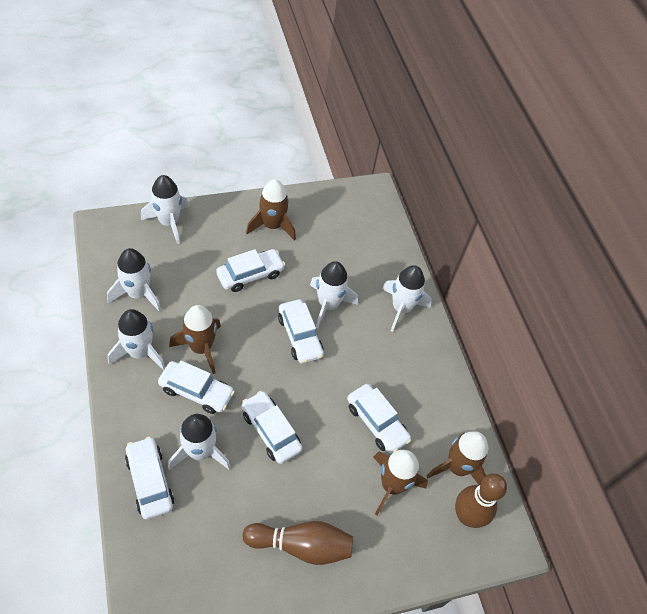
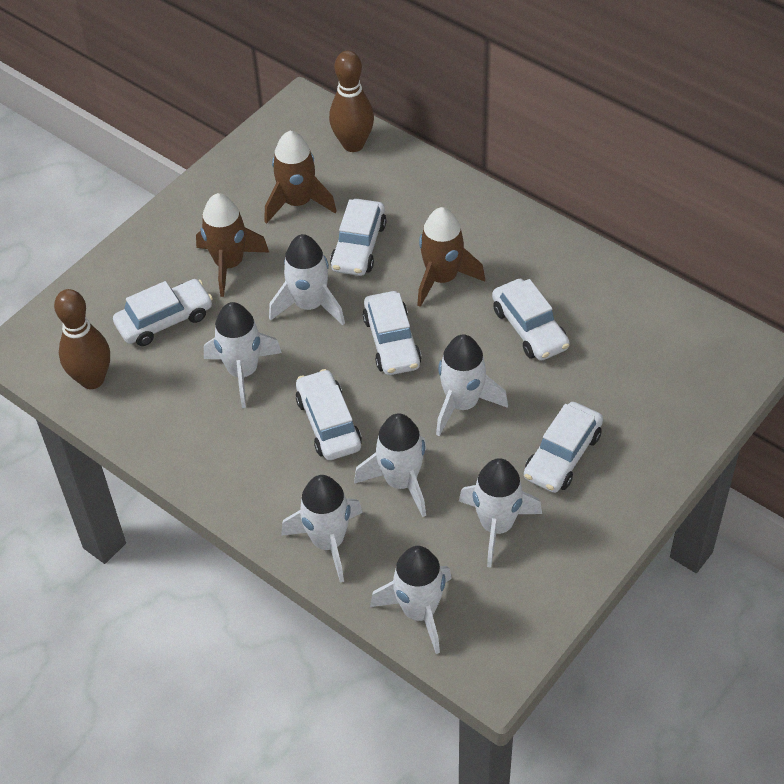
brown rocket: 4 -> 3
white rocket: 6 -> 7

